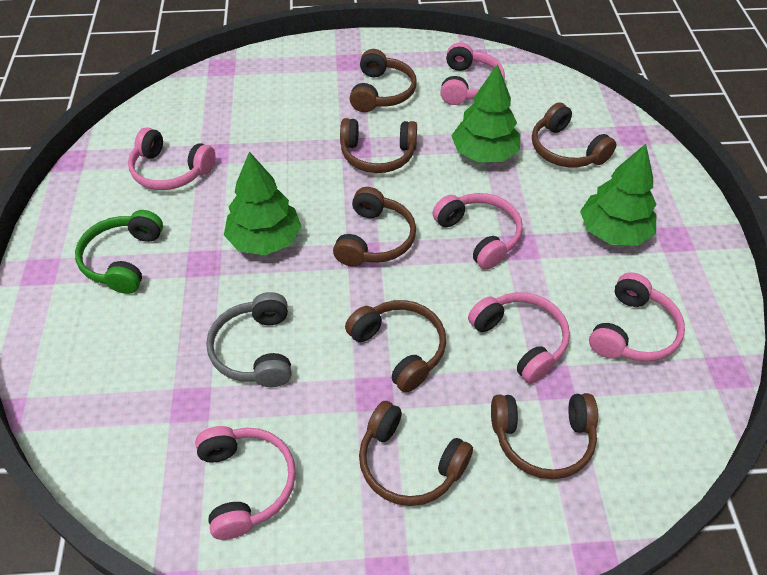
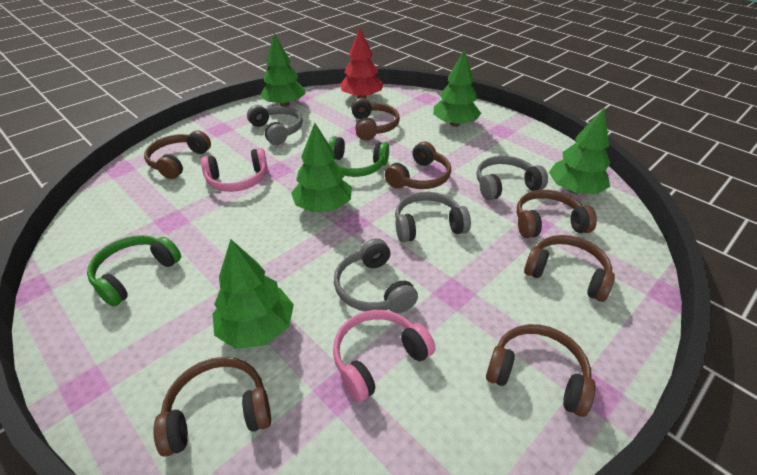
green headphones: 1 -> 2
green tree: 3 -> 5
grey headphones: 1 -> 4
pink headphones: 6 -> 2
red tree: 0 -> 1

